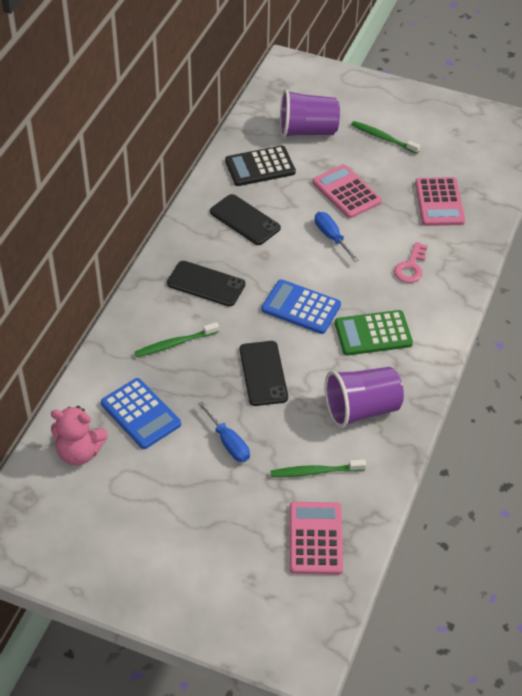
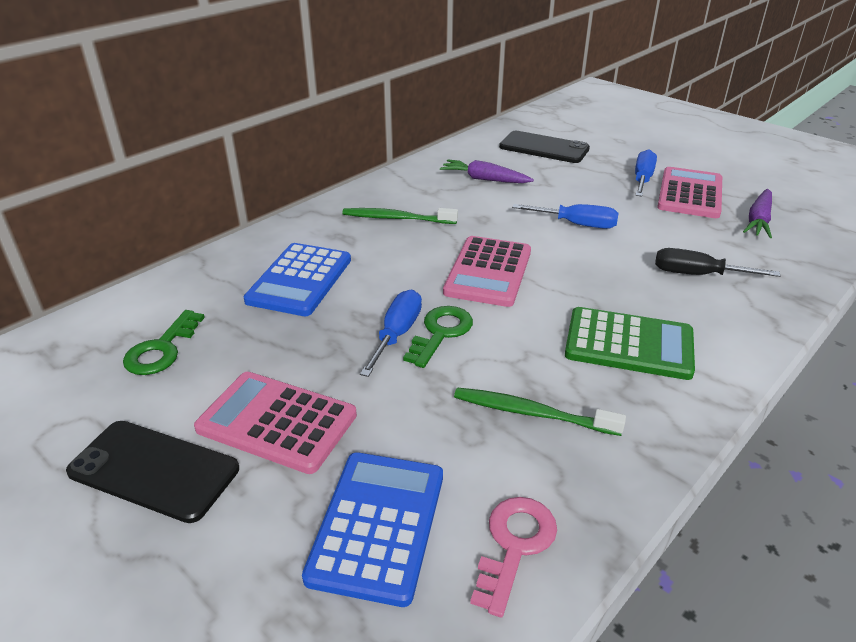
black calculator: 1 -> 0
black phone: 3 -> 2
black screwdriver: 0 -> 1
blue screwdriver: 2 -> 3
green key: 0 -> 2
green toothbrush: 3 -> 2
pink teddy bear: 1 -> 0
purple carrot: 0 -> 2
purple cup: 2 -> 0

